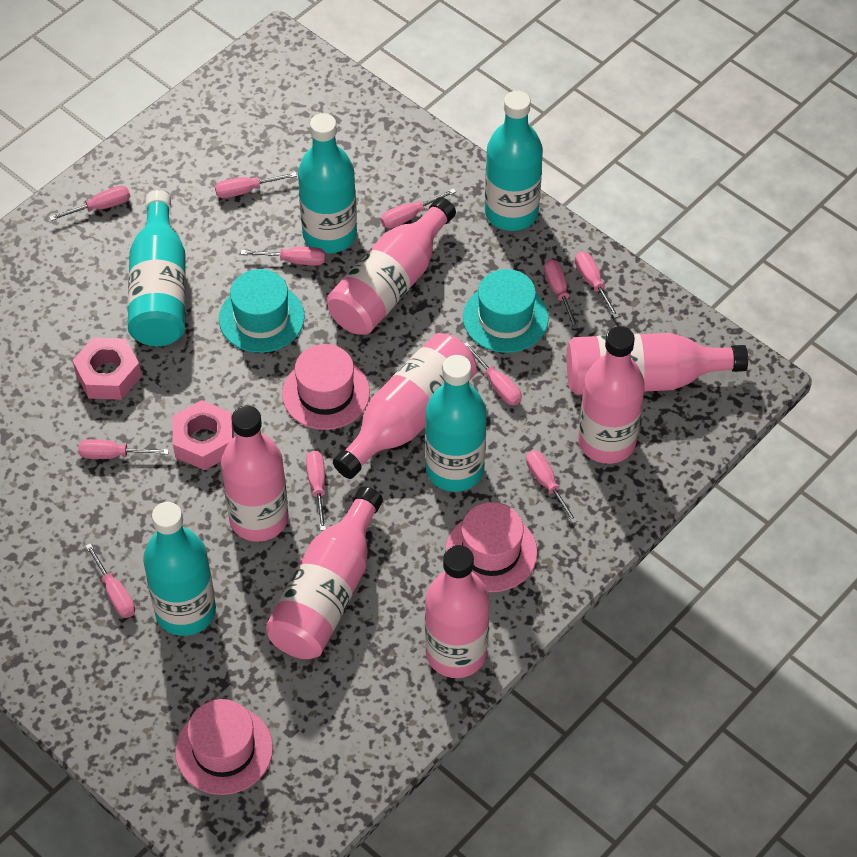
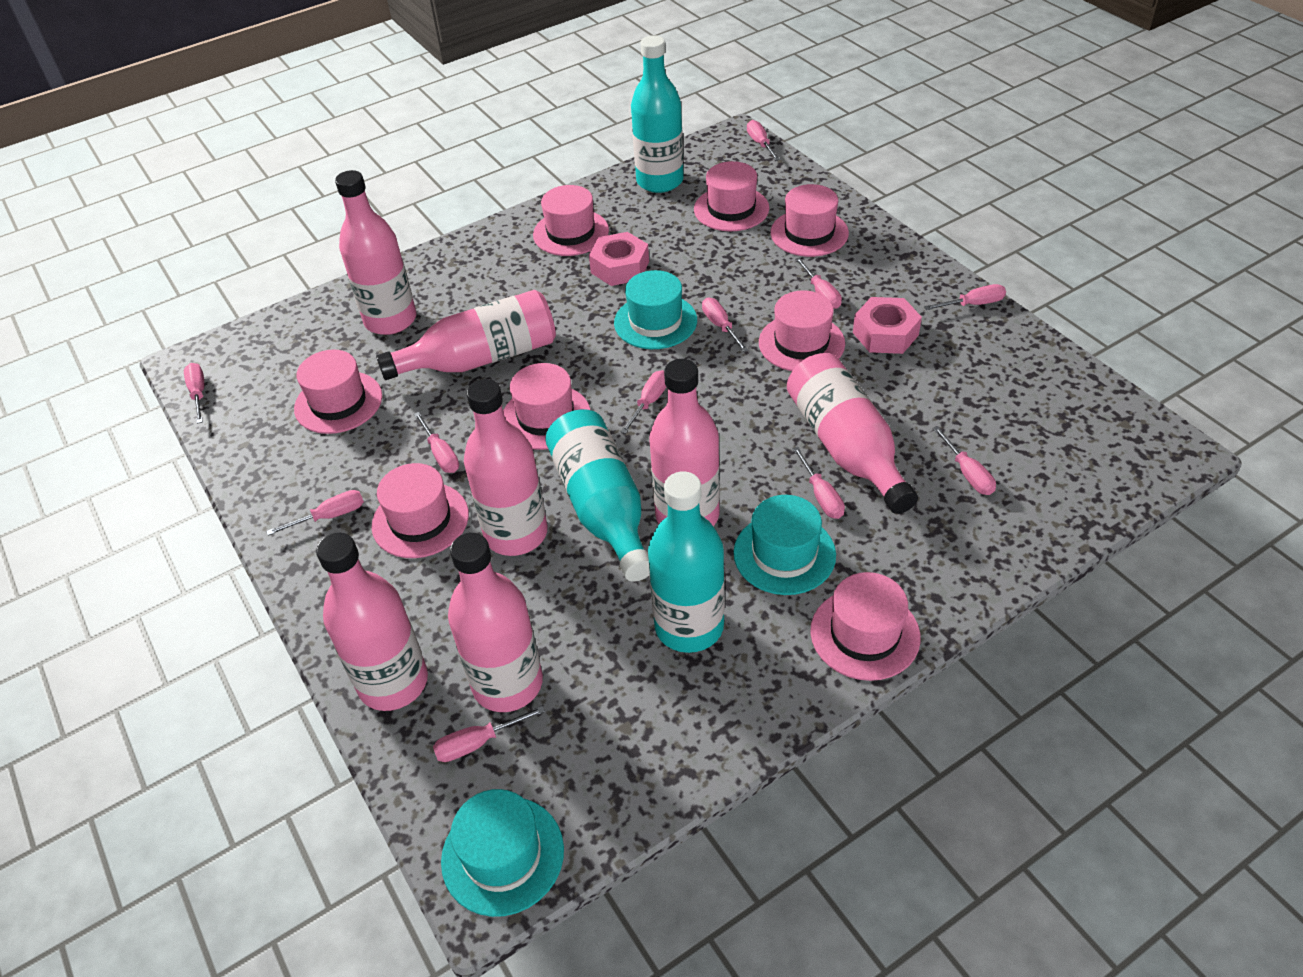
pink hat: 3 -> 8
turquoise bottle: 5 -> 3
turquoise hat: 2 -> 3

